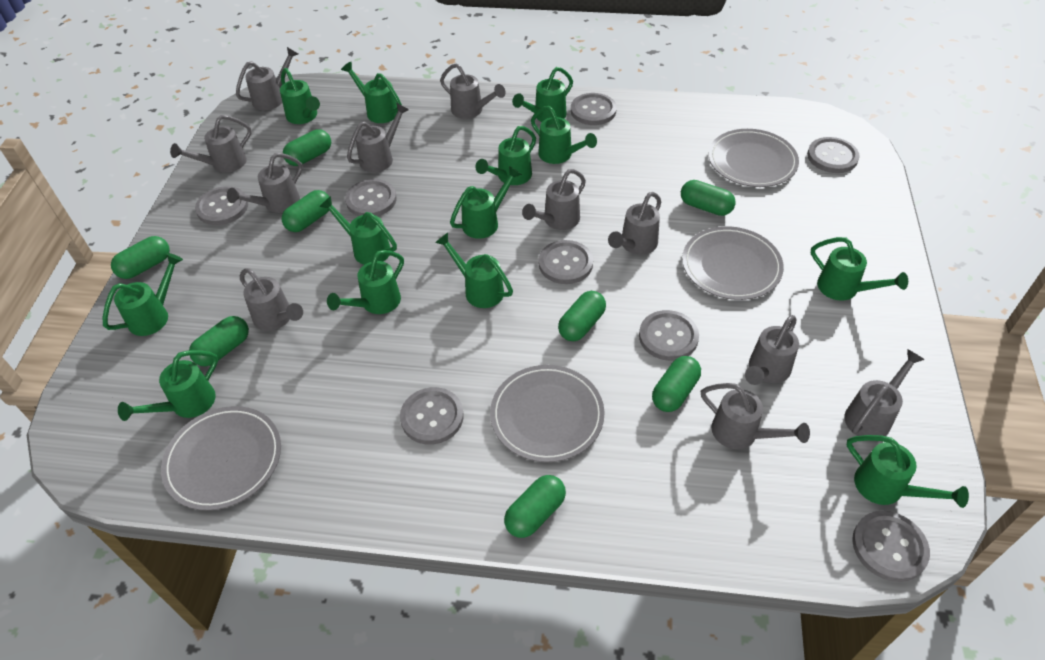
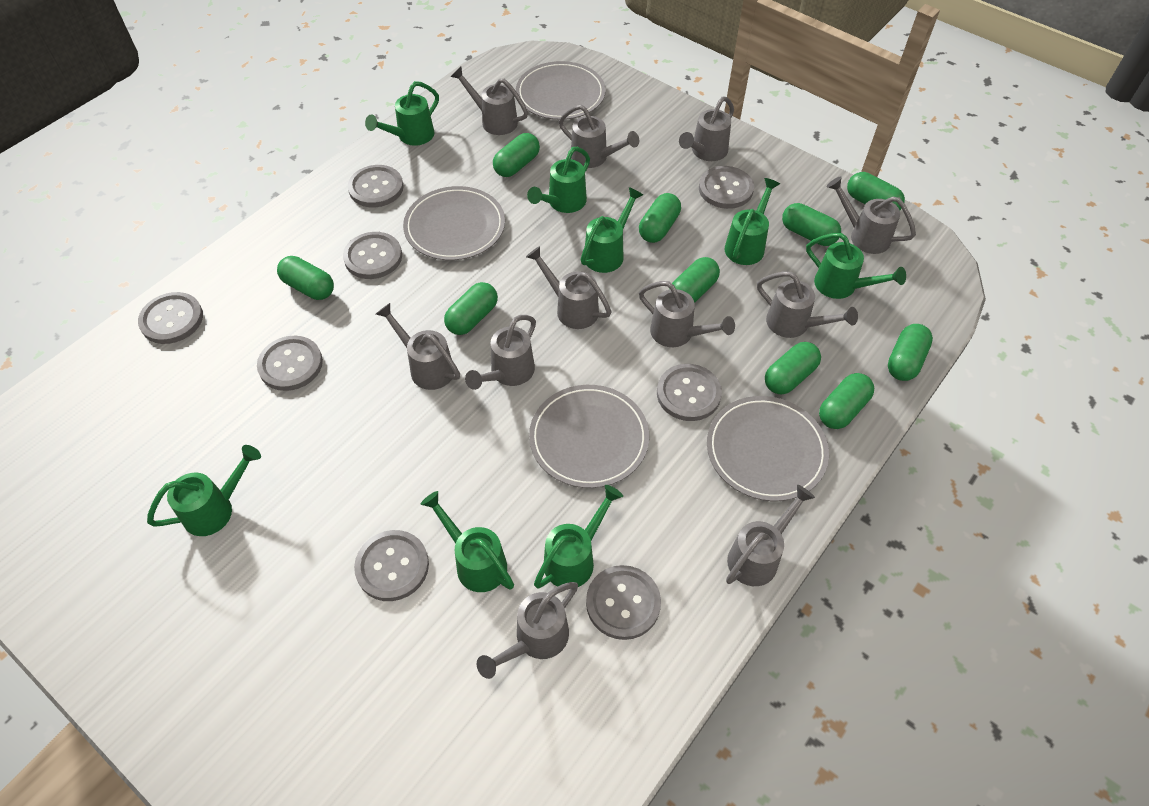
green capsule: 8 -> 10
green watering can: 13 -> 8

